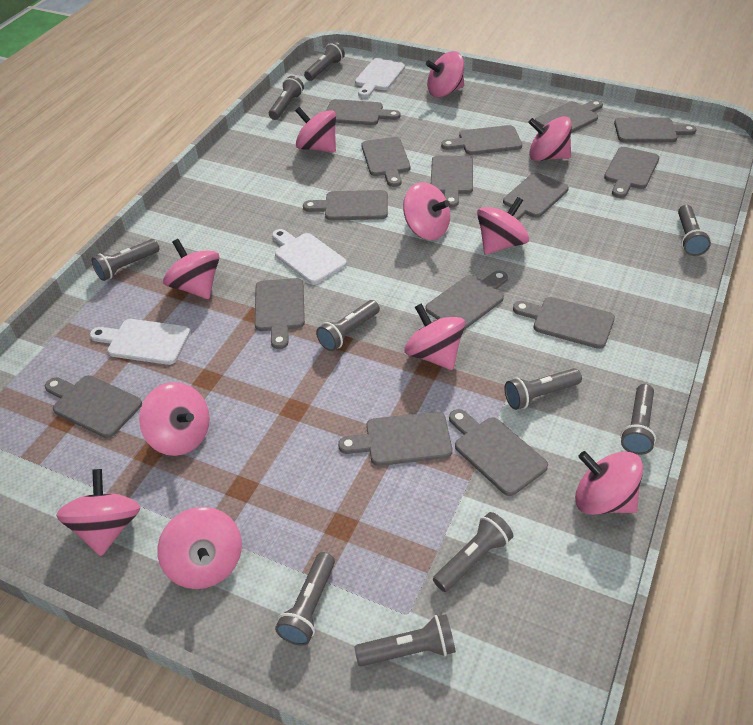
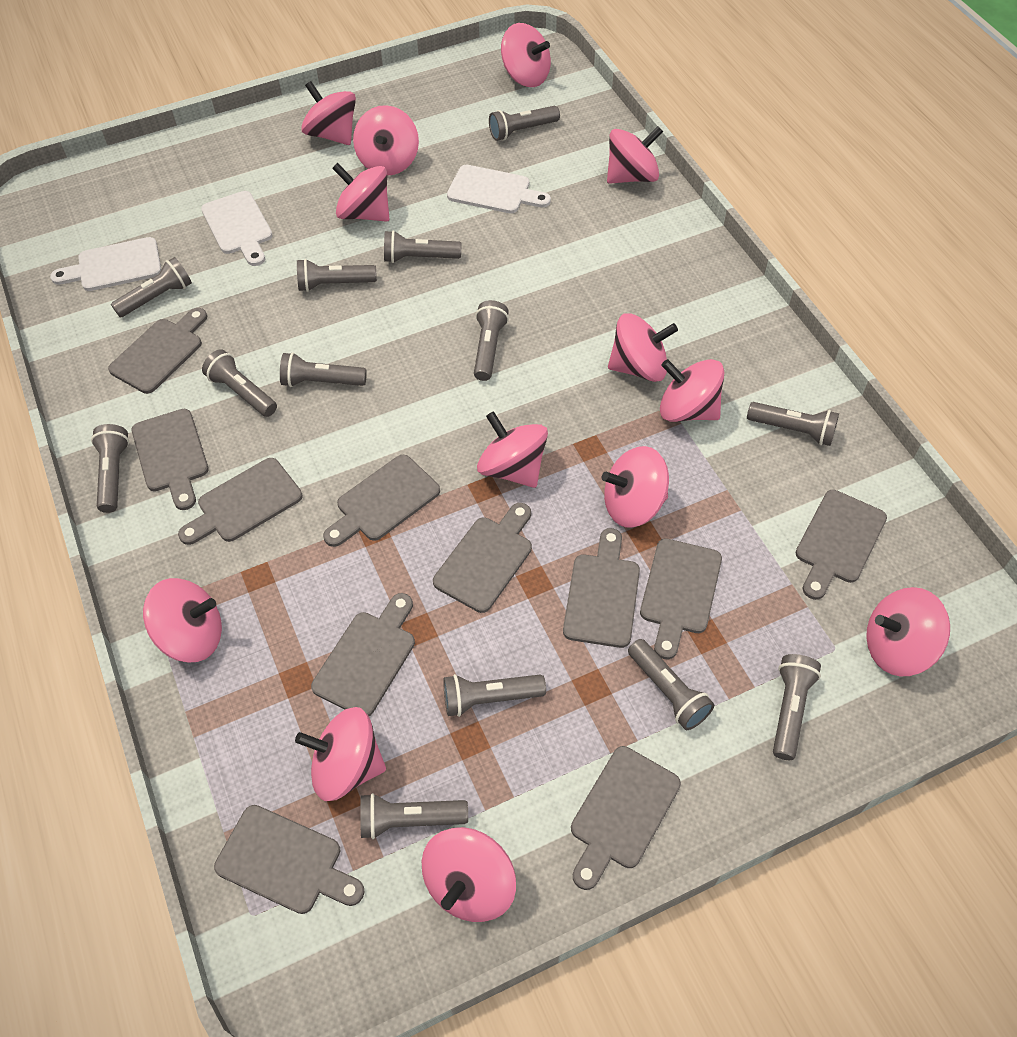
grey cutting board: 15 -> 11
grey flashlight: 10 -> 13
pink spinning top: 11 -> 13

